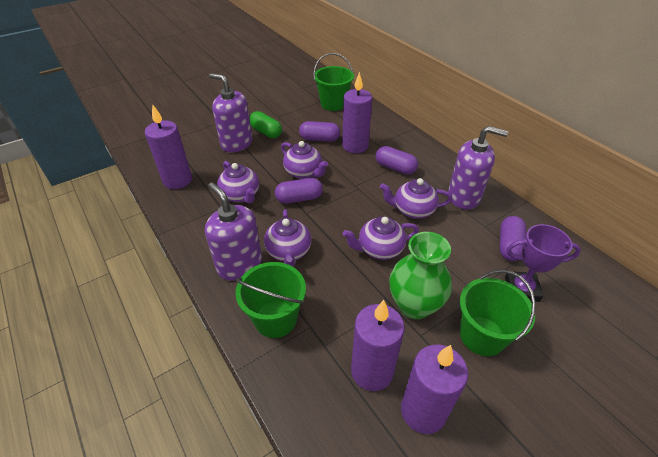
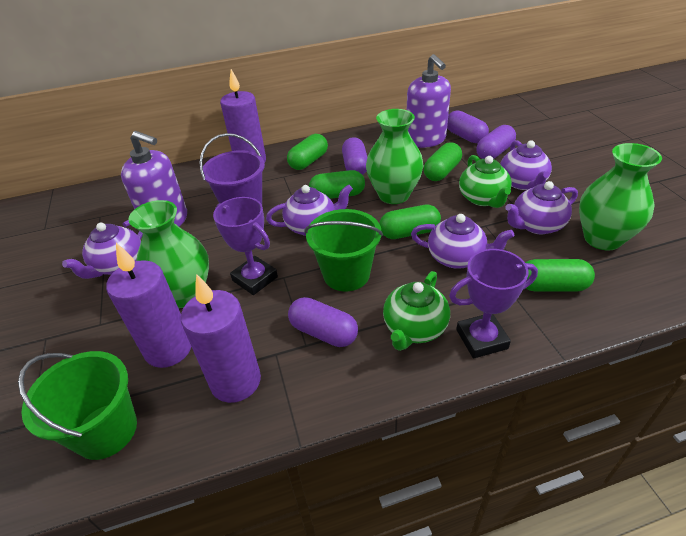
green bucket: 3 -> 2
green capsule: 1 -> 5
green teapot: 0 -> 2
green vase: 1 -> 3
purple bucket: 0 -> 1
purple candle: 4 -> 3
purple soap dispenser: 3 -> 2
purple trophy: 1 -> 2

